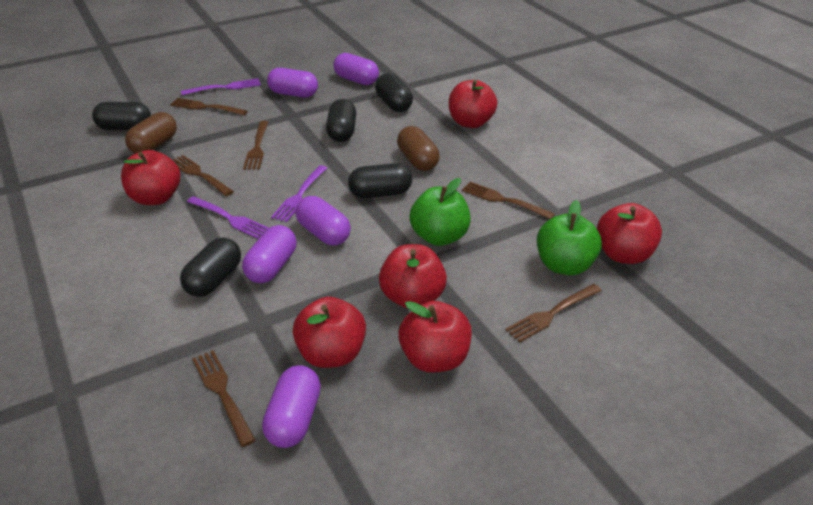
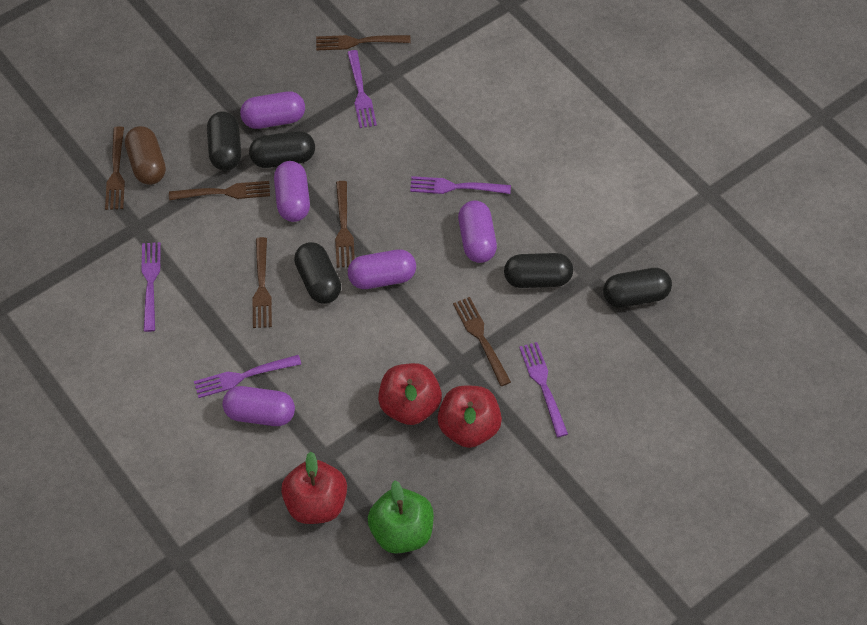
brown capsule: 2 -> 1
green apple: 2 -> 1
purple fork: 3 -> 5
red apple: 6 -> 3

